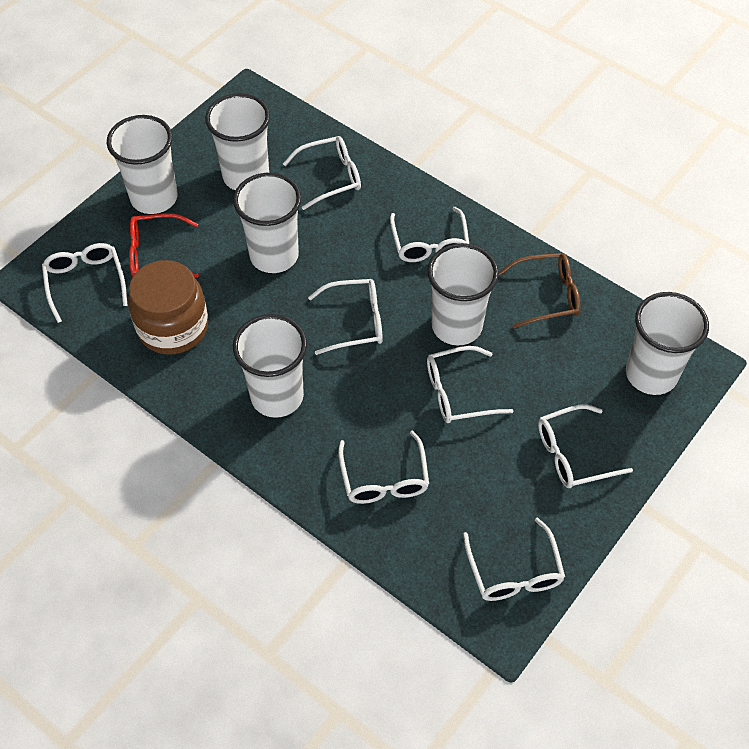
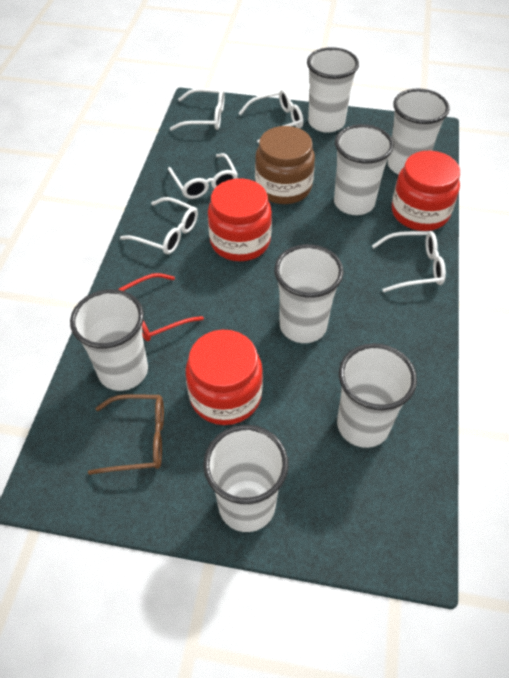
red jar: 0 -> 3
white cup: 6 -> 7
white glasses: 8 -> 5

